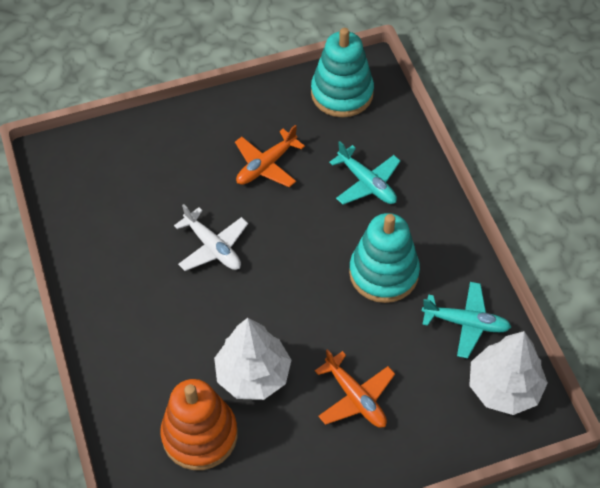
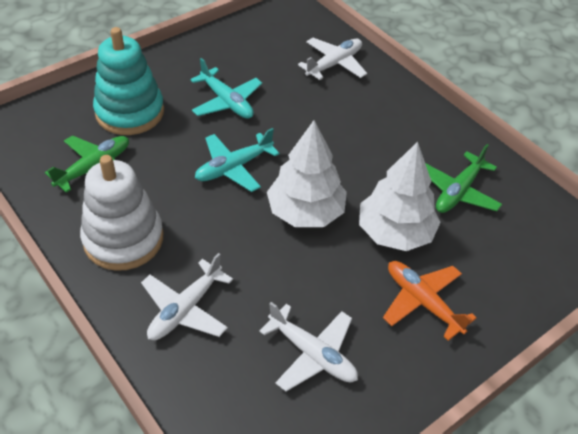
green plane: 0 -> 2
orange plane: 2 -> 1
orange stacking toy: 1 -> 0
turquoise stacking toy: 2 -> 1
white plane: 1 -> 3
white stacking toy: 0 -> 1

